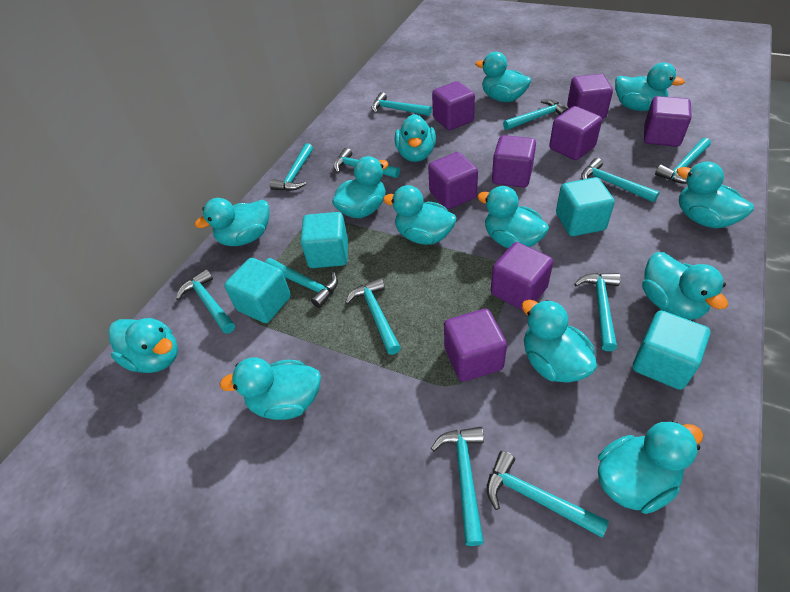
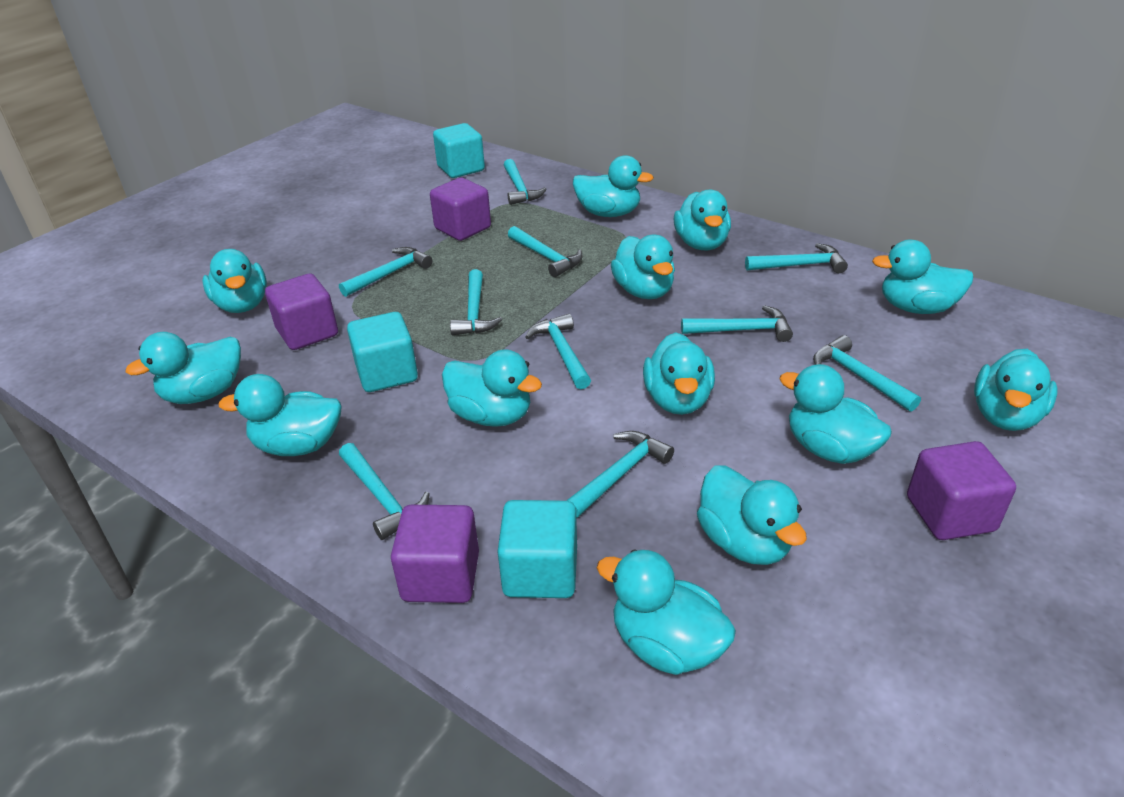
purple cube: 8 -> 4
turquoise cube: 4 -> 3
turquoise hammer: 12 -> 10

